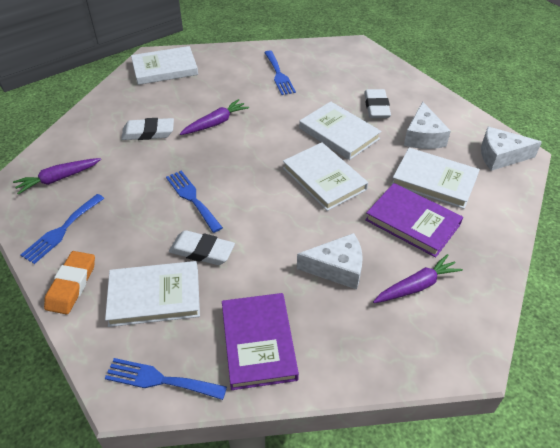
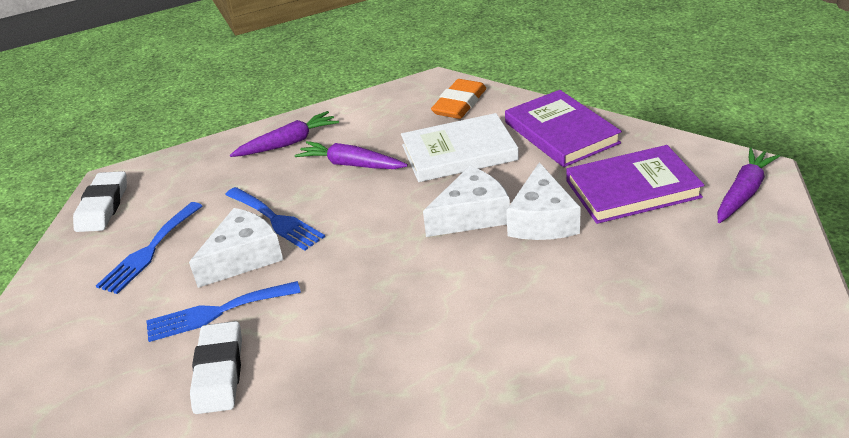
blue fork: 4 -> 3
white book: 5 -> 1
white eraser: 3 -> 2

